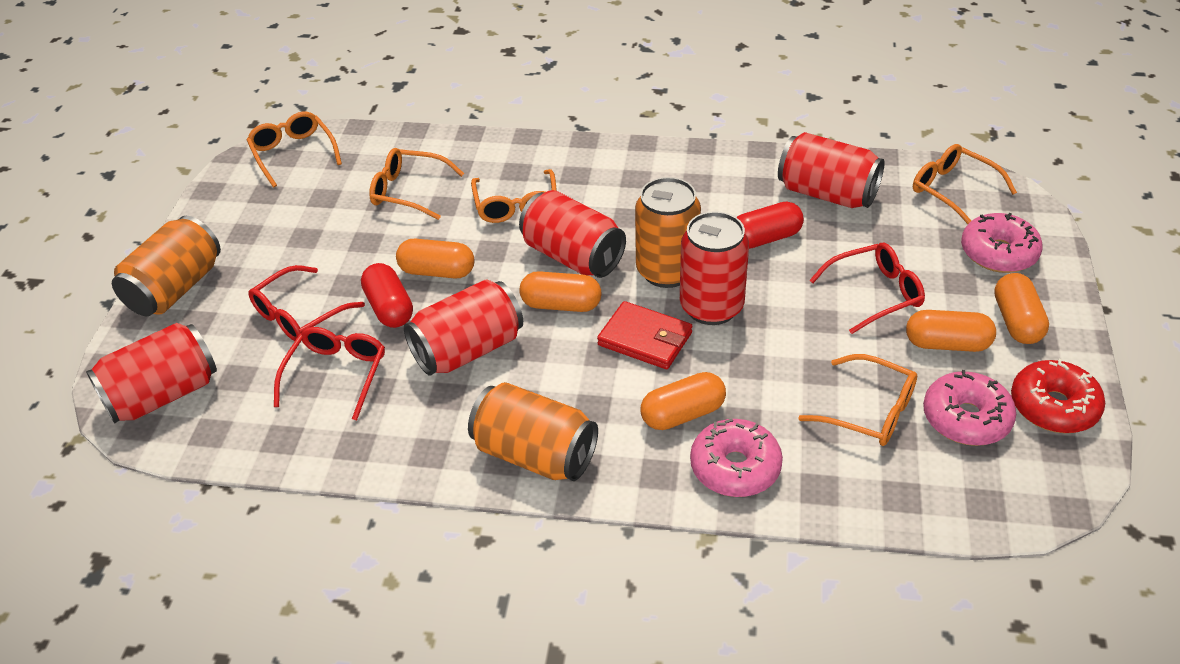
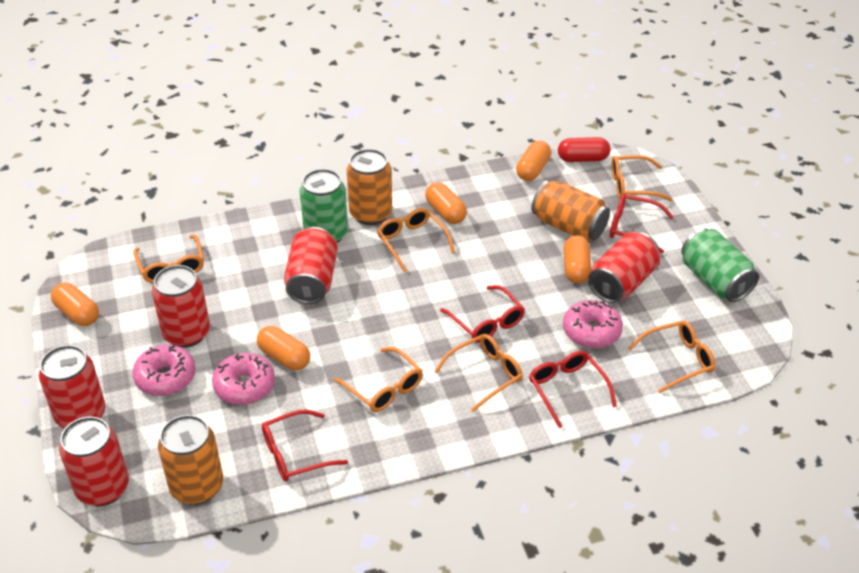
green can: 0 -> 2
orange glasses: 5 -> 6
red capsule: 2 -> 1
red donut: 1 -> 0
red glasses: 3 -> 4
red wallet: 1 -> 0

